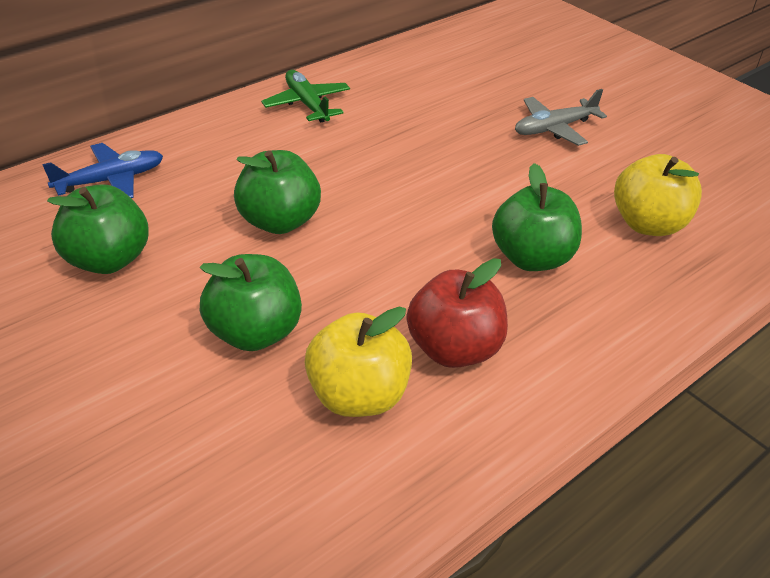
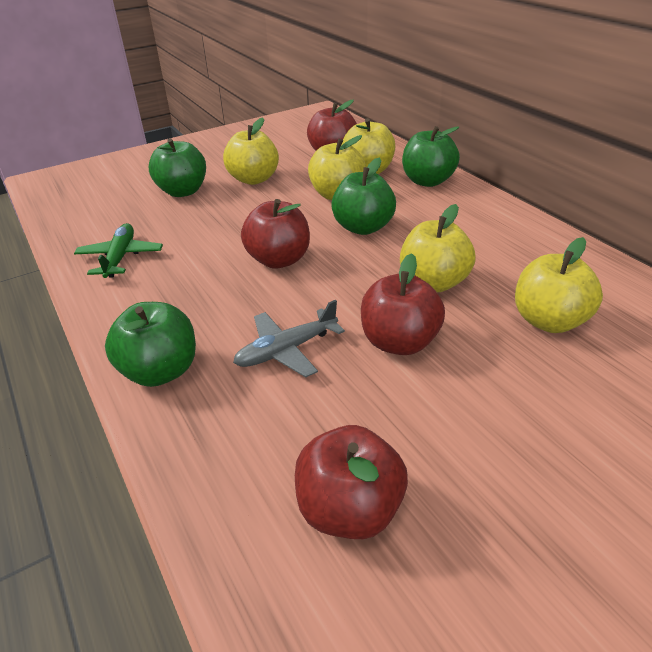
blue plane: 1 -> 0
red apple: 1 -> 4
yellow apple: 2 -> 5

